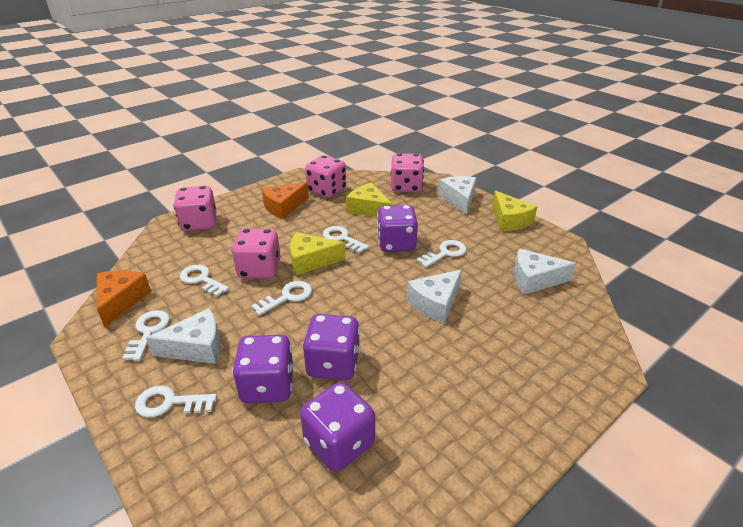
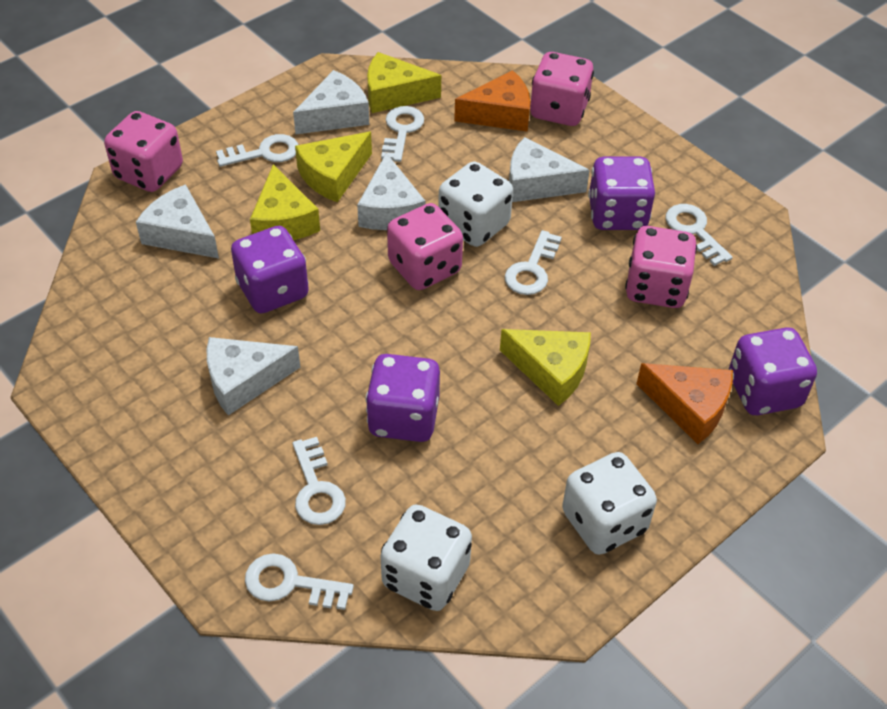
white cheese: 4 -> 5
white dice: 0 -> 3
yellow cheese: 3 -> 4

